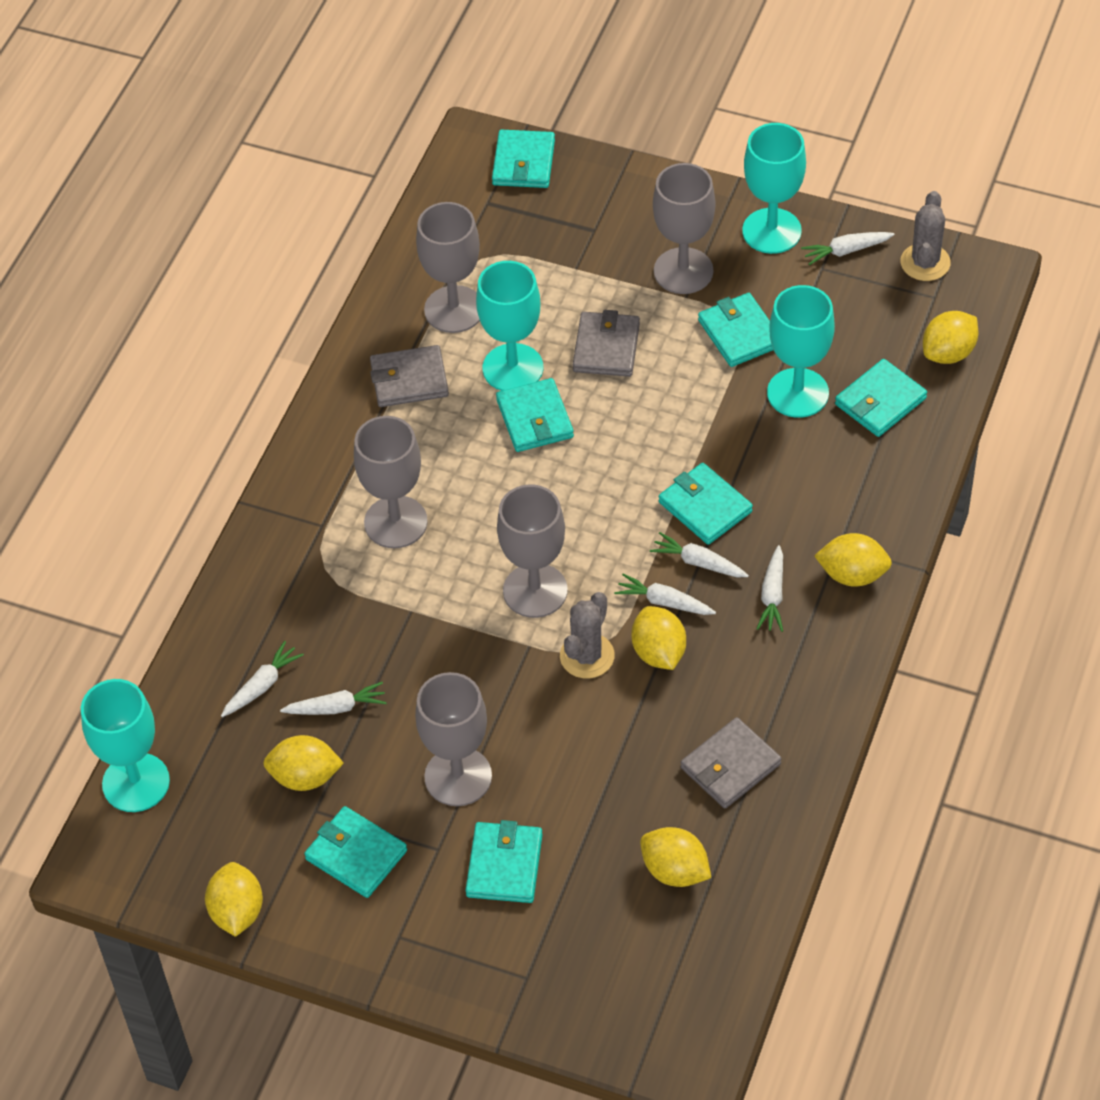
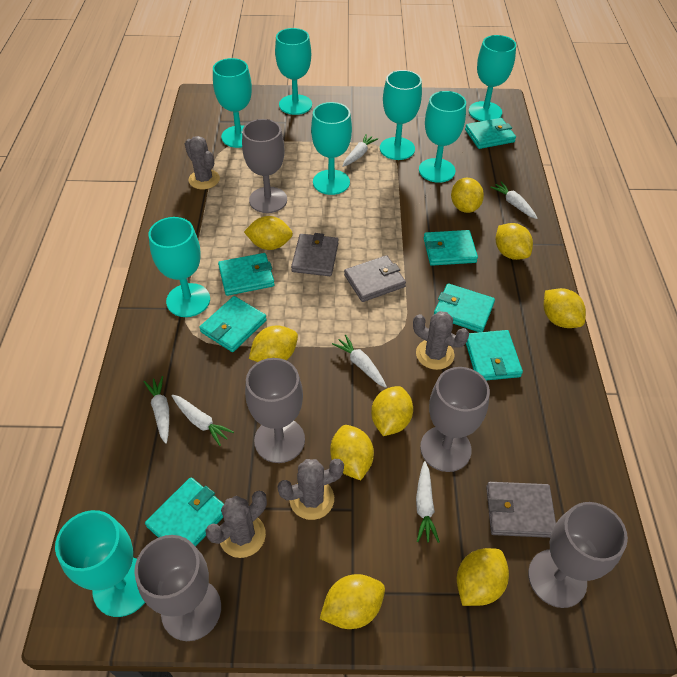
grey cactus: 2 -> 4
turquoise goblet: 4 -> 8
yellow lemon: 6 -> 9

